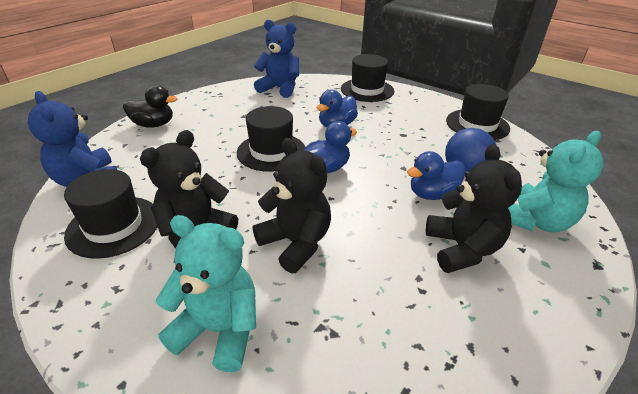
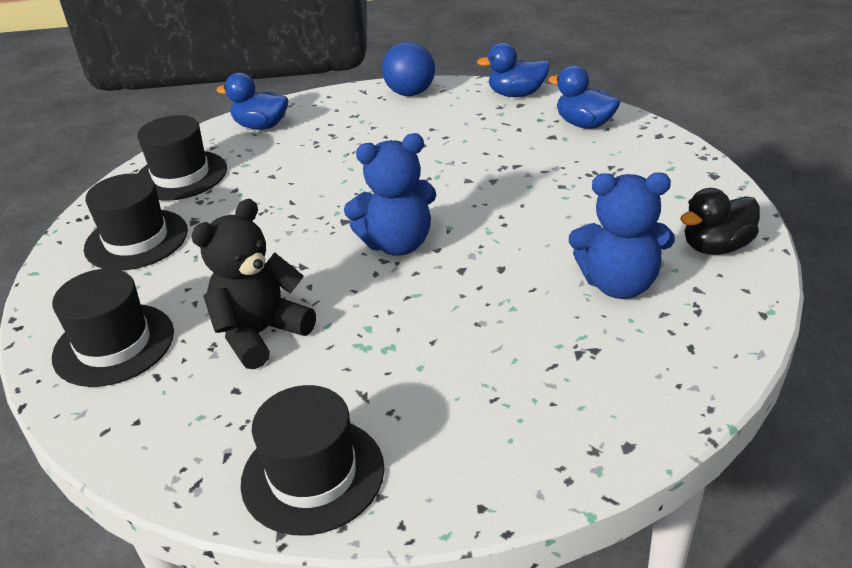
black teddy bear: 3 -> 1
turquoise teddy bear: 2 -> 0

